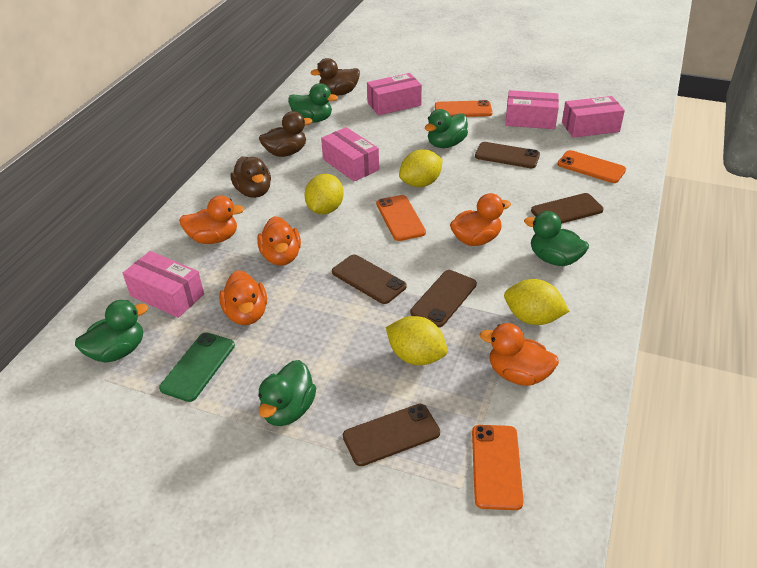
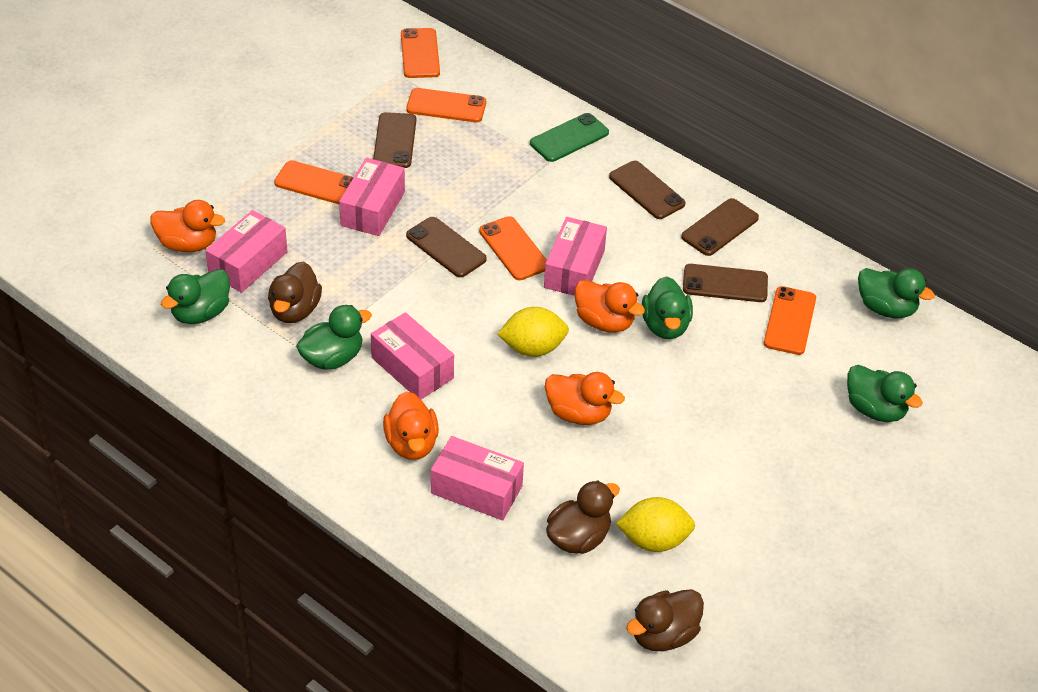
orange duck: 5 -> 4
orange phone: 4 -> 5
yellow lemon: 4 -> 2

